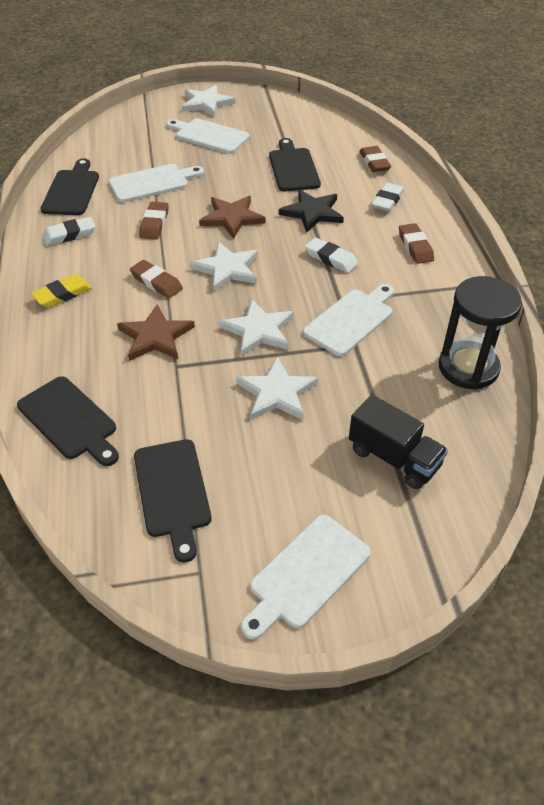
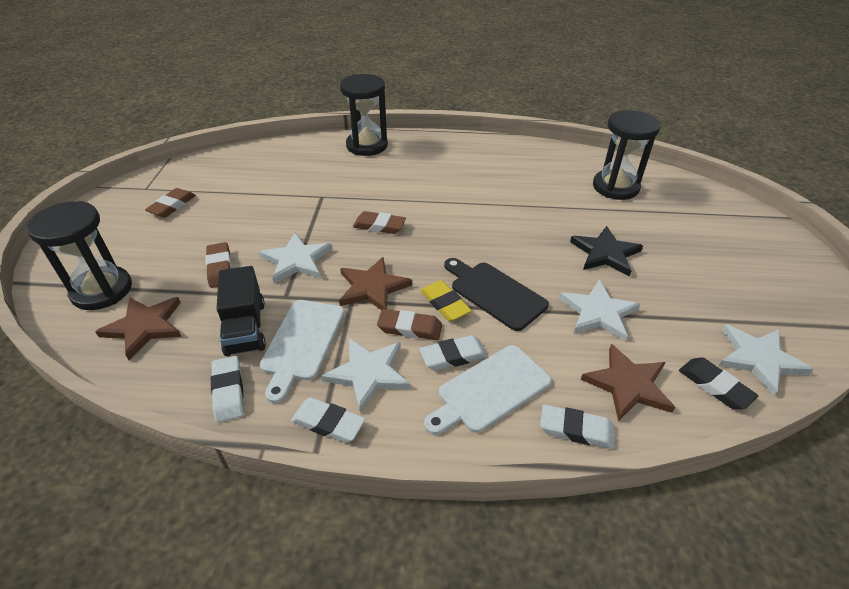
black cutting board: 4 -> 1
black eraser: 0 -> 1
black hourglass: 1 -> 3
brown star: 2 -> 3
white cutting board: 4 -> 2
white eraser: 3 -> 4

